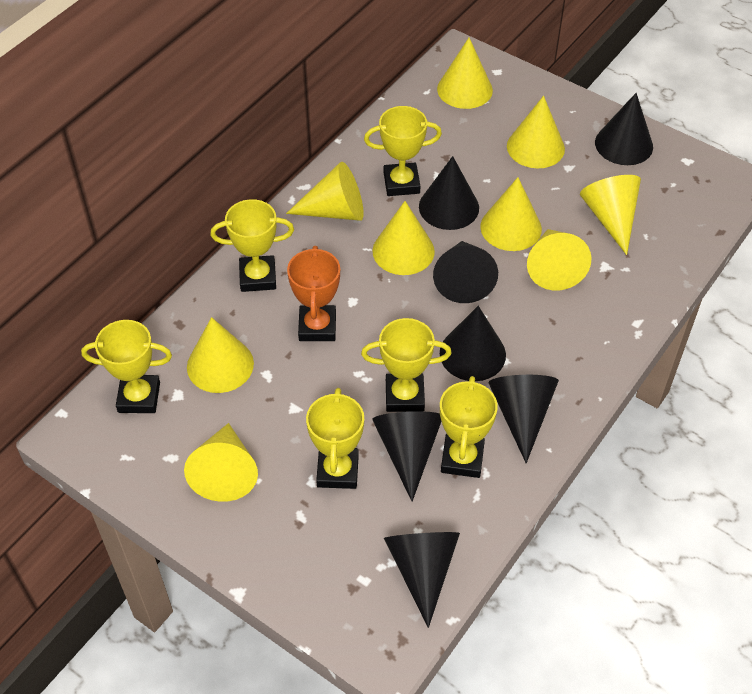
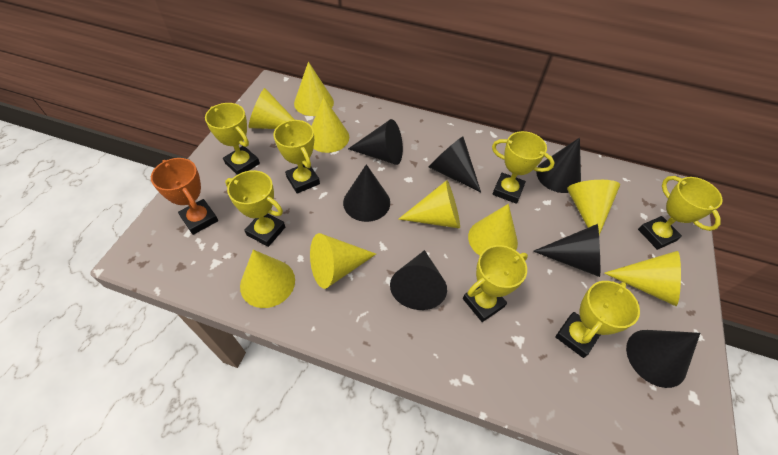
yellow trophy: 6 -> 7

